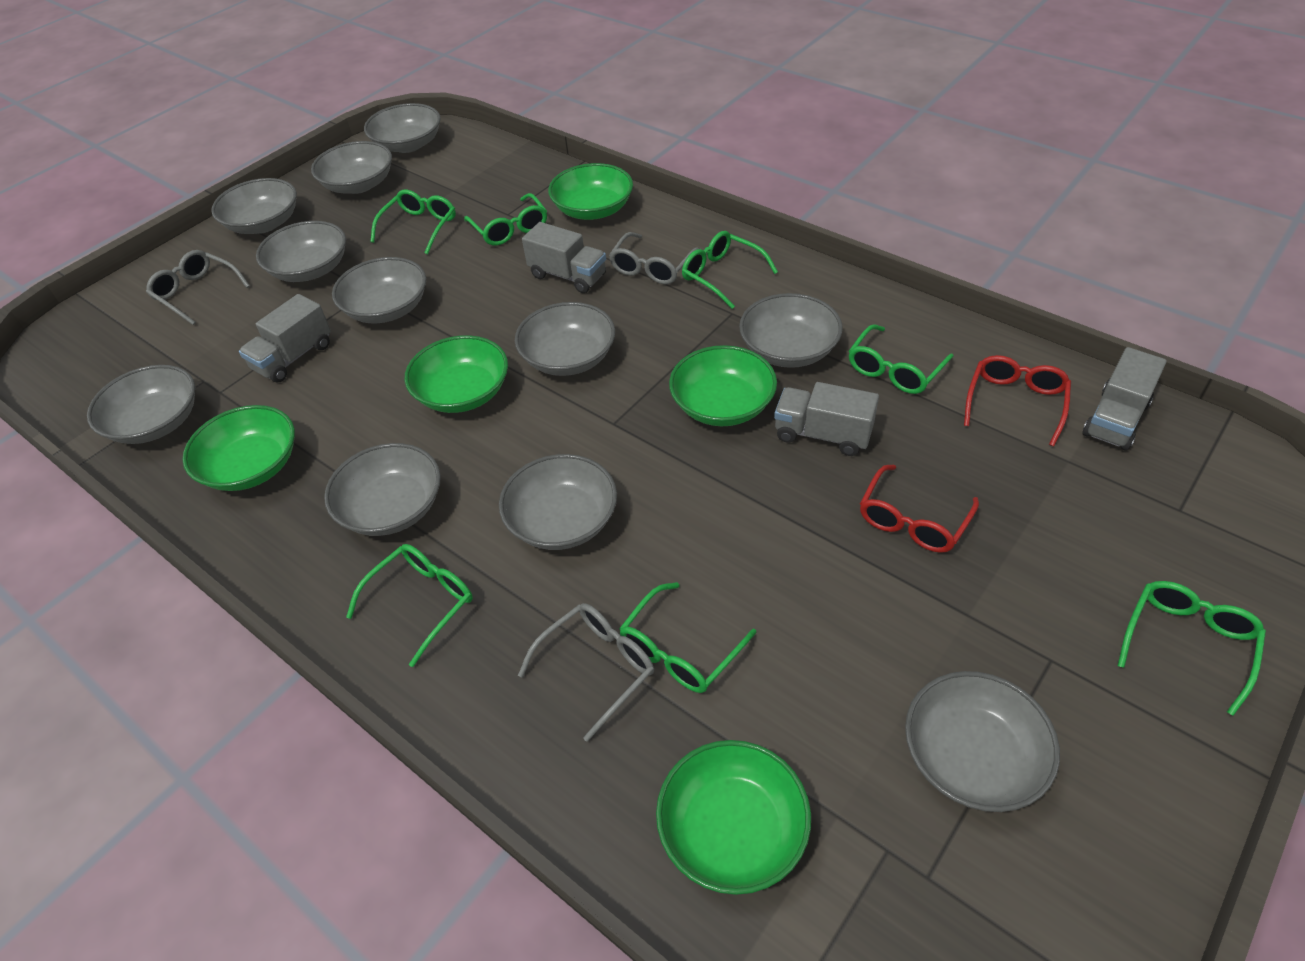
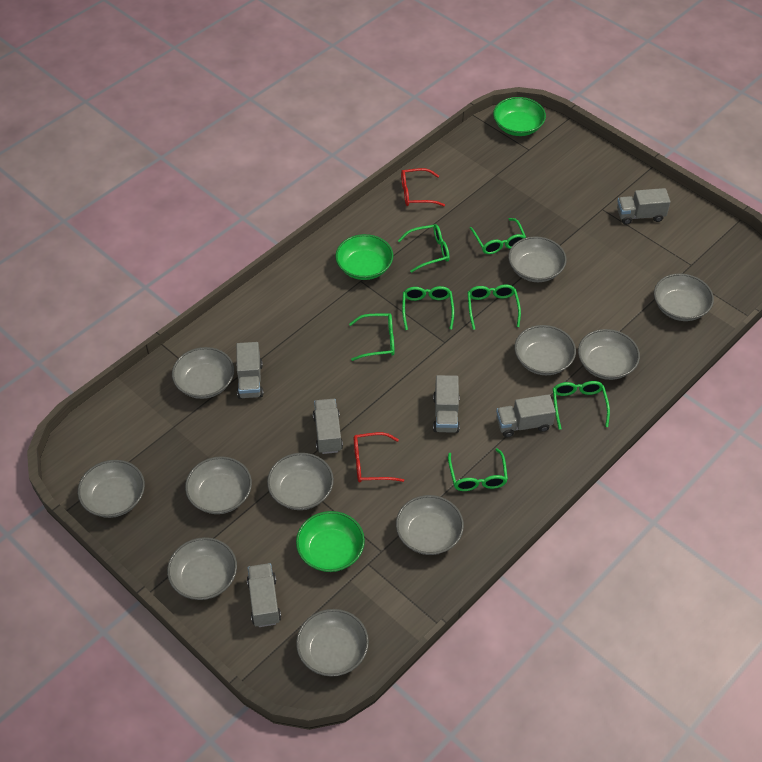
green bowl: 5 -> 3
grey glasses: 3 -> 0
grey truck: 4 -> 6

